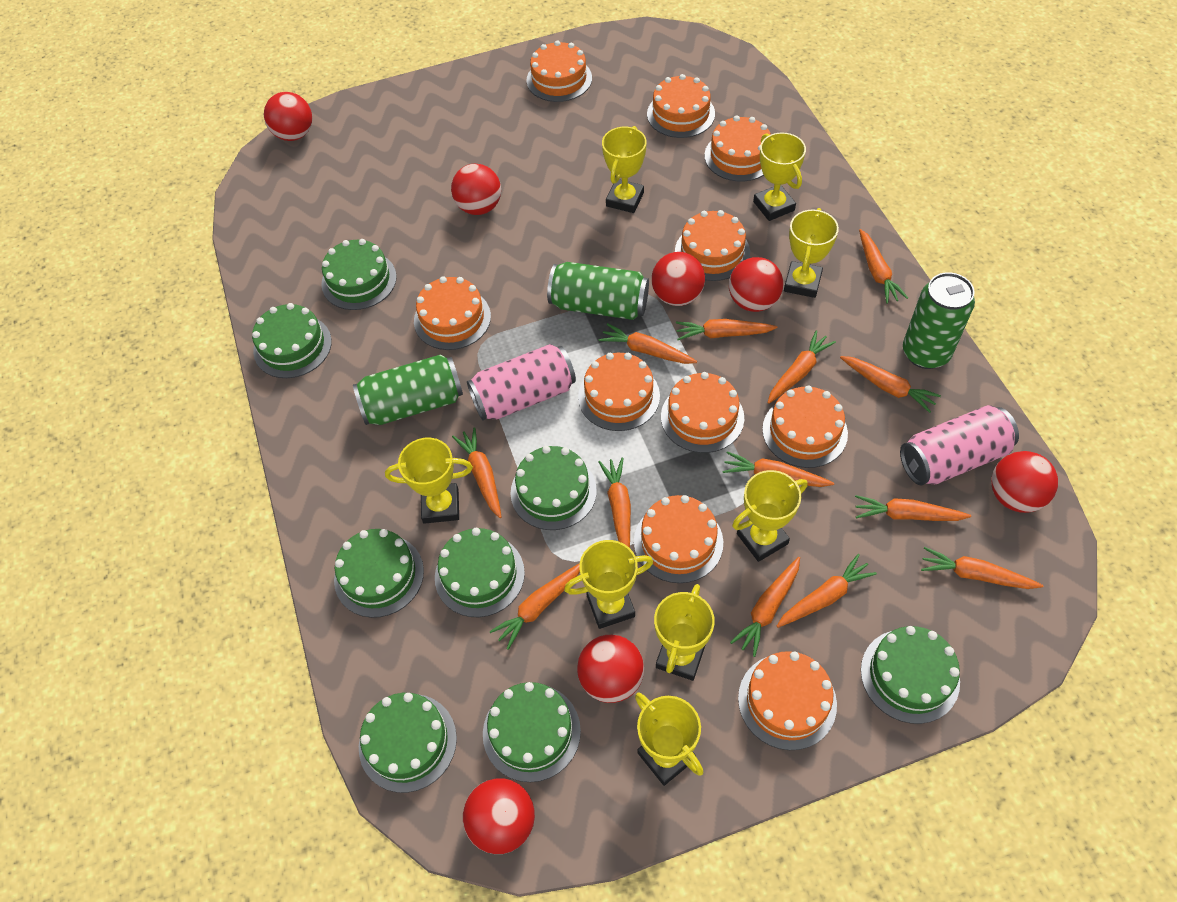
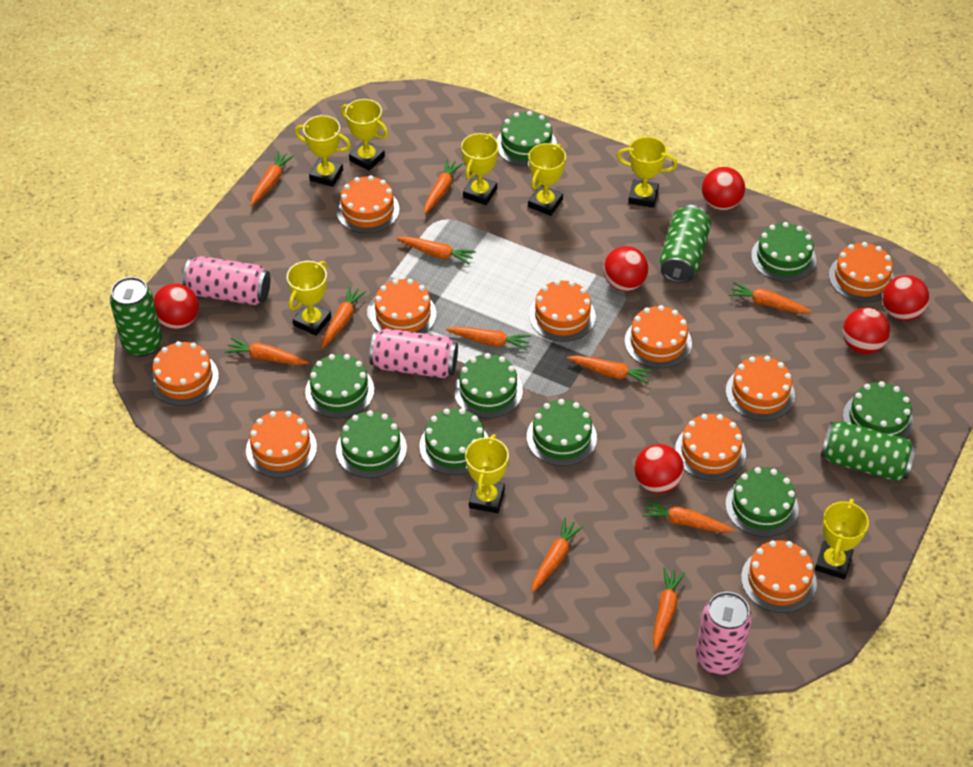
green cake: 8 -> 9
orange carrot: 13 -> 11
pink can: 2 -> 3
red ball: 7 -> 6

